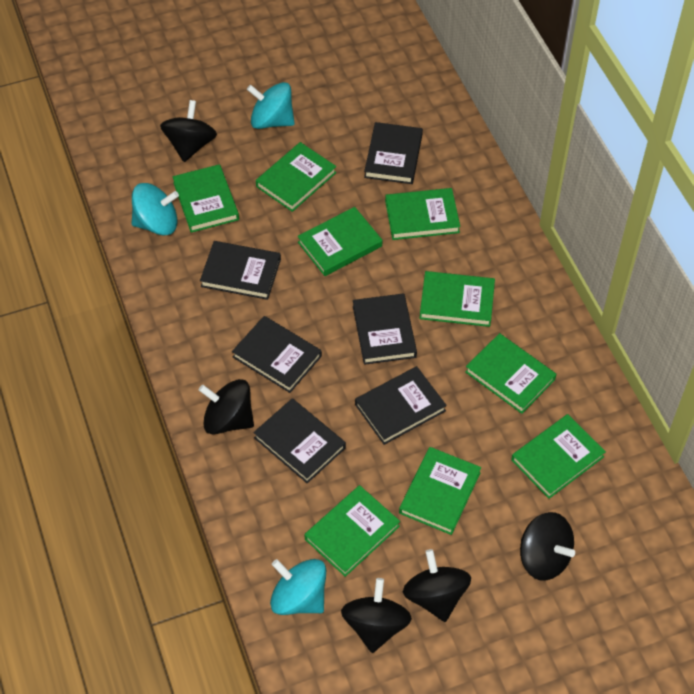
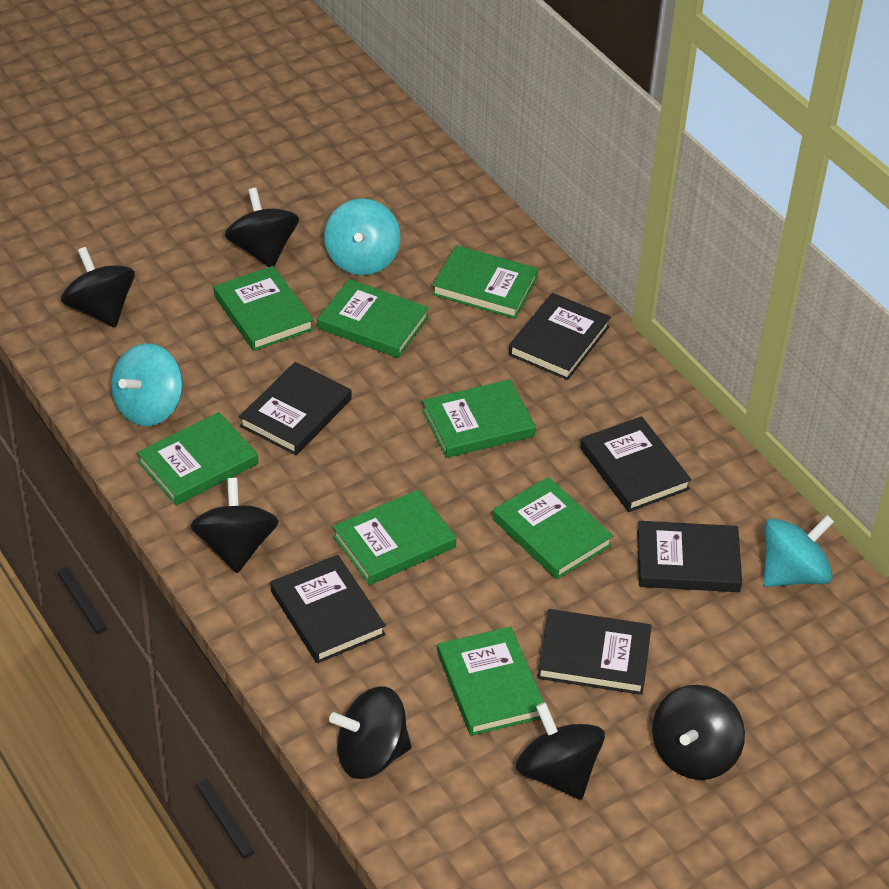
black spinning top: 5 -> 6
green book: 9 -> 8

